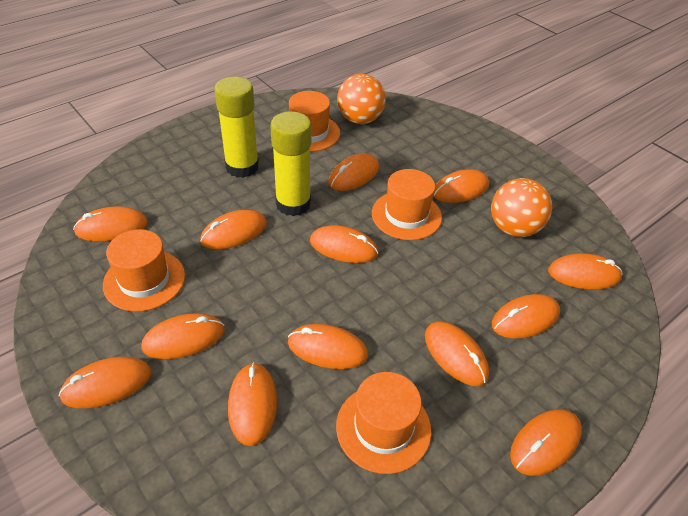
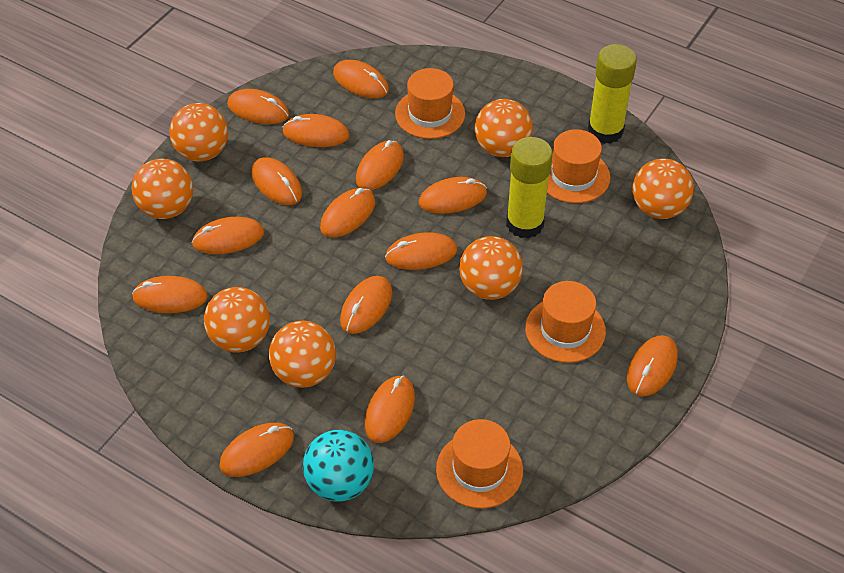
orange ball: 2 -> 7
orange mouse: 13 -> 14
turquoise ball: 0 -> 1

